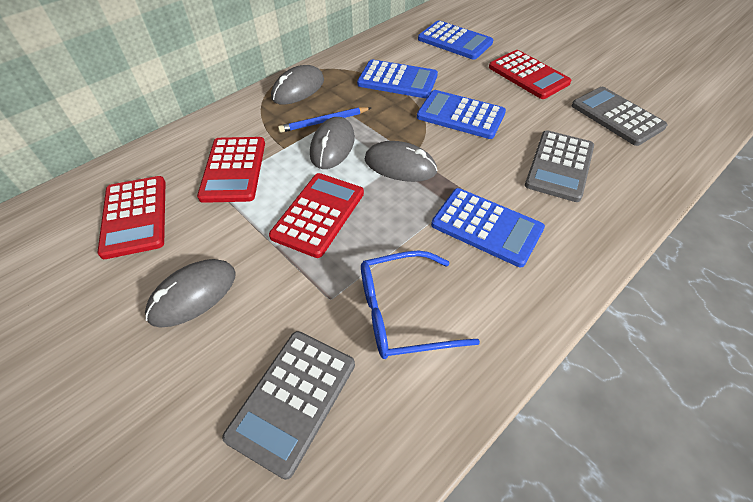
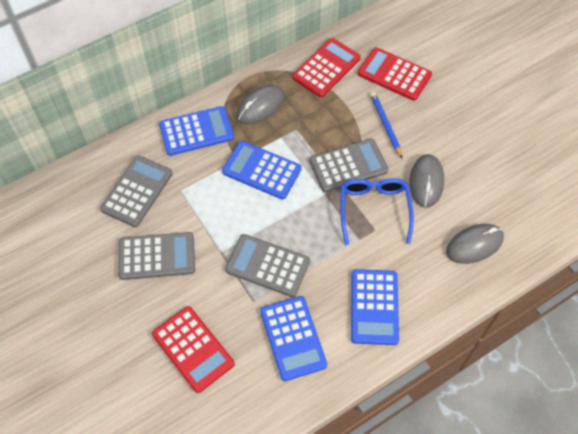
grey calculator: 3 -> 4
grey mouse: 4 -> 3
red calculator: 4 -> 3

